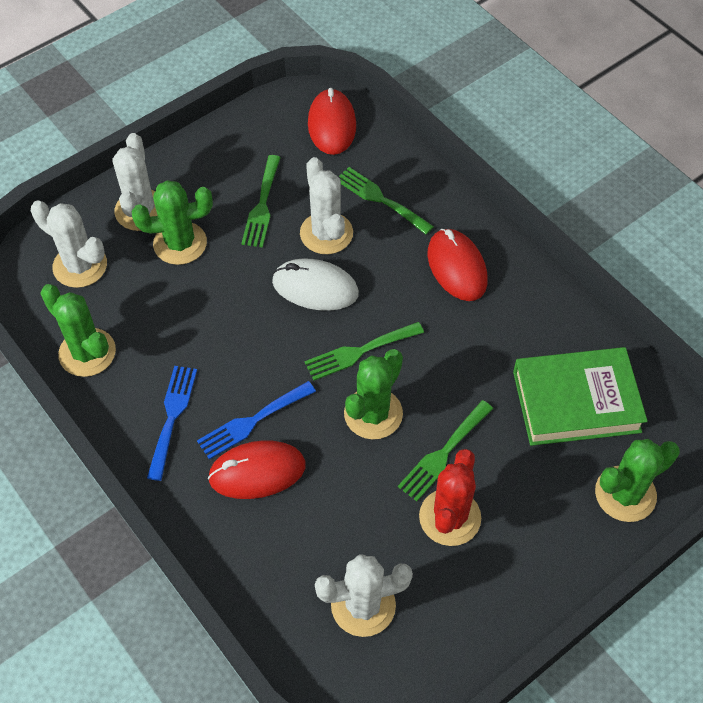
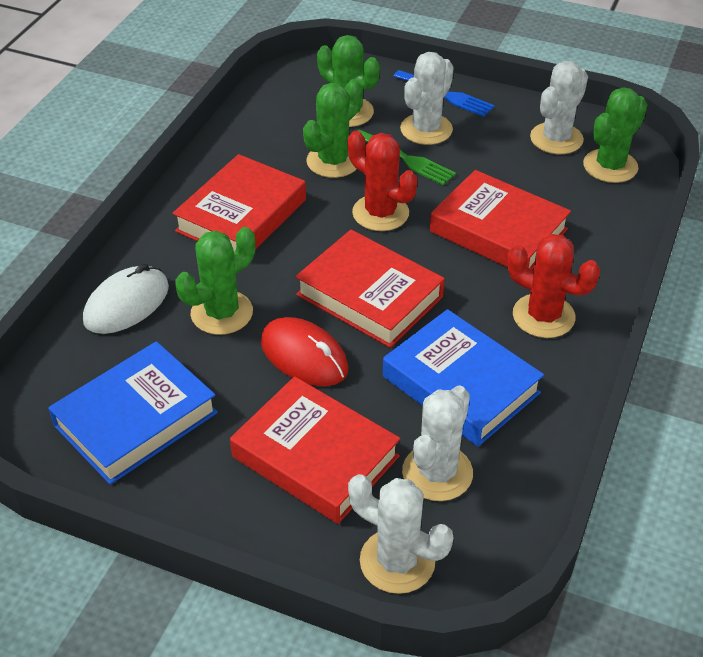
blue book: 0 -> 2
blue fork: 2 -> 1
green book: 1 -> 0
green fork: 4 -> 1
red book: 0 -> 4
red cactus: 1 -> 2
red mouse: 3 -> 1

